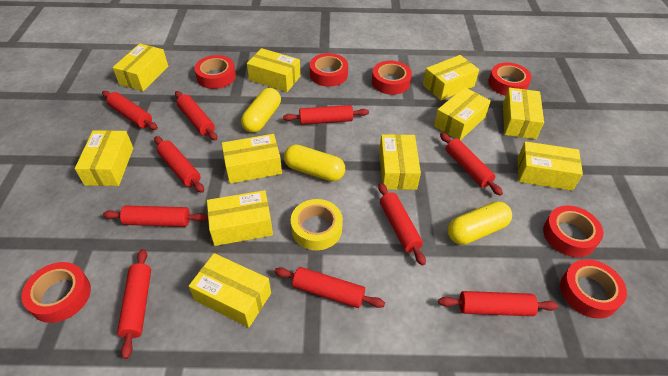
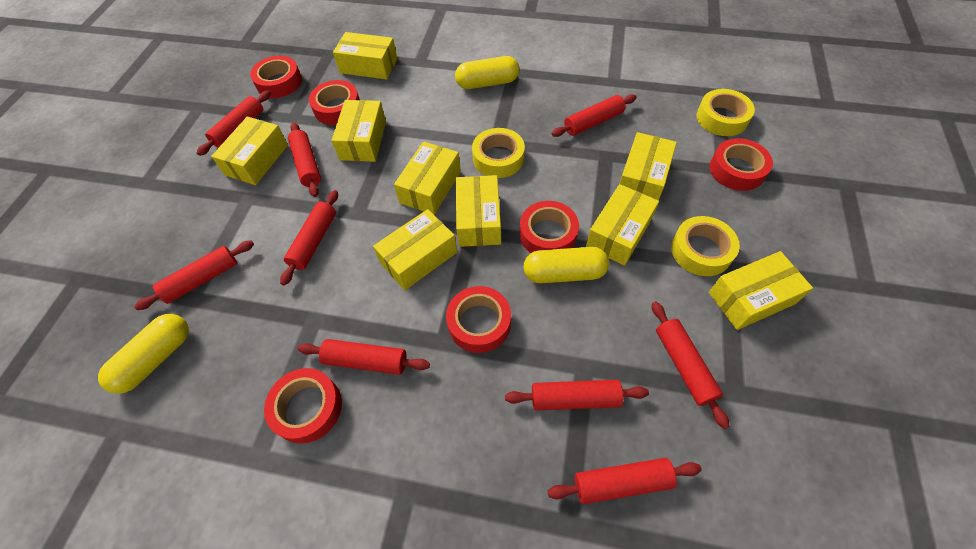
red rolling pin: 10 -> 9
red tape: 7 -> 6
yellow box: 11 -> 9
yellow tape: 1 -> 3

